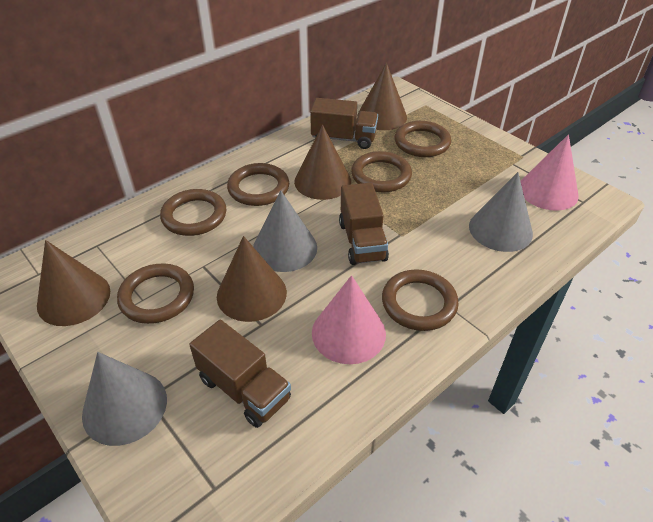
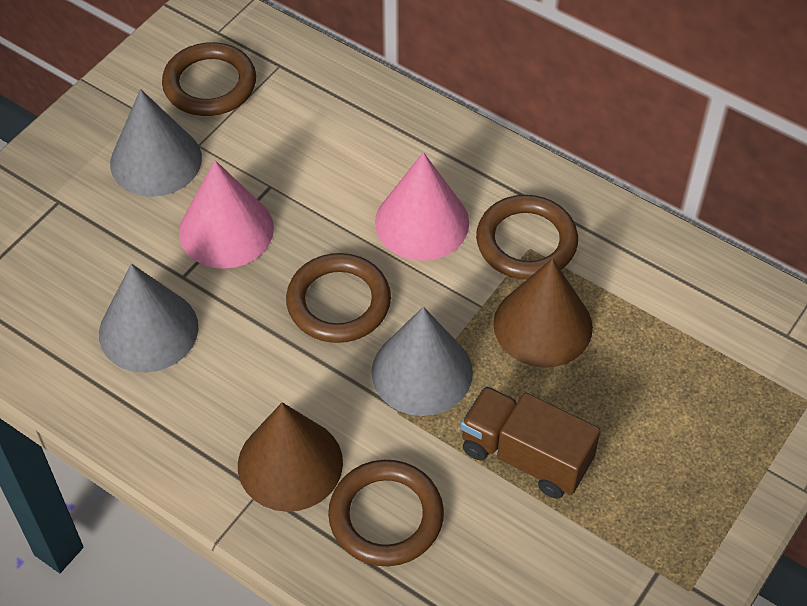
brown cone: 4 -> 2
brown ring: 6 -> 4
brown truck: 3 -> 1

